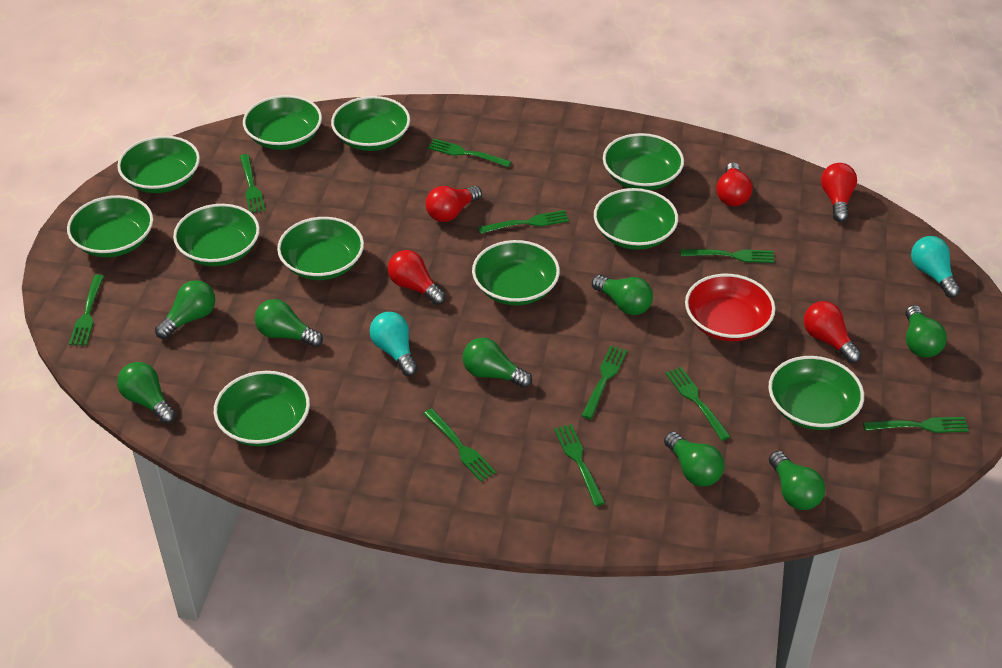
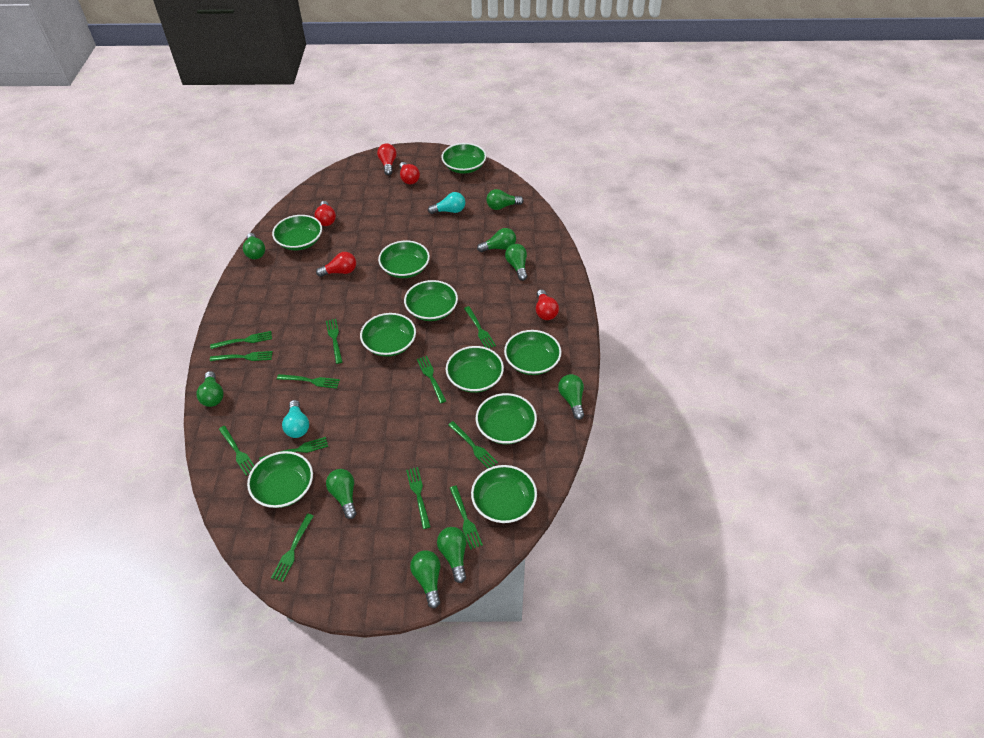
green bowl: 11 -> 10
green fork: 10 -> 12
green light bulb: 8 -> 9
red bowl: 1 -> 0

